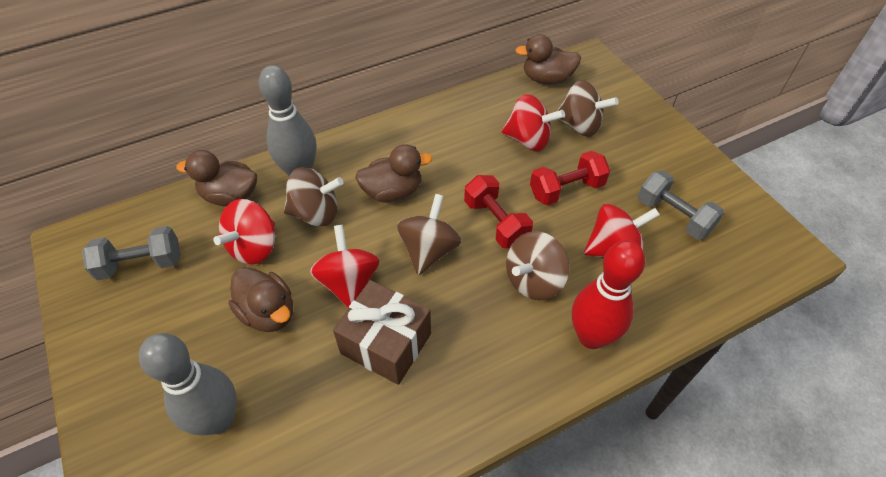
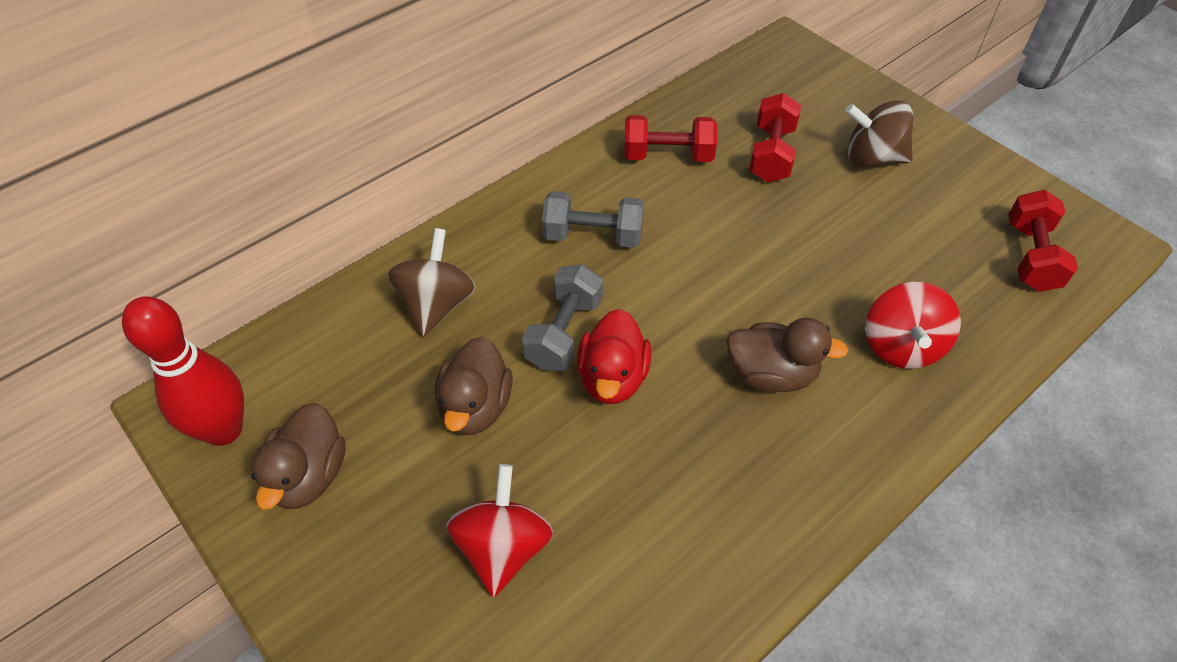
brown duck: 4 -> 3
brown gift: 1 -> 0
brown spinning top: 4 -> 2
grey bowling pin: 2 -> 0
red duck: 0 -> 1
red dumbbell: 2 -> 3
red spinning top: 4 -> 2

